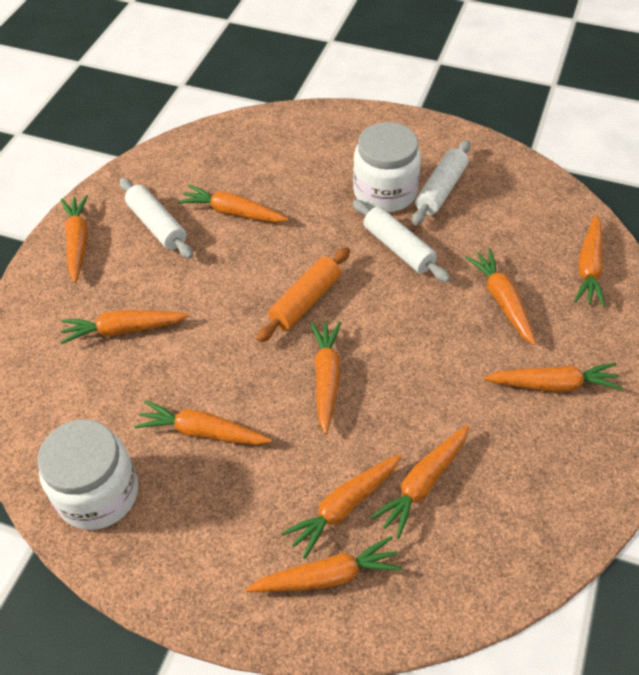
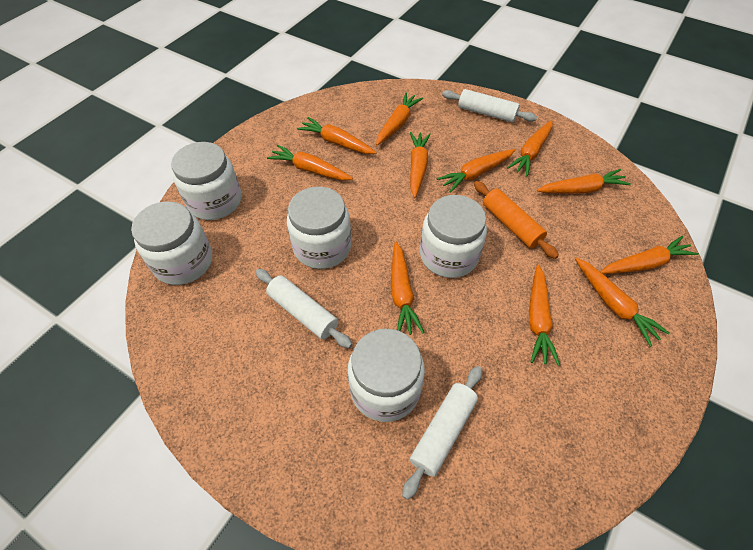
white jar: 2 -> 5

